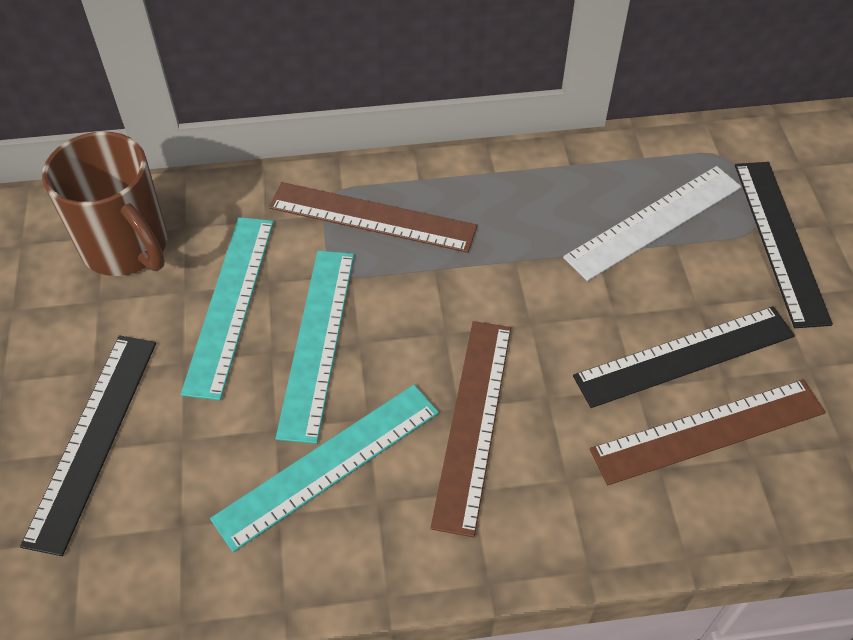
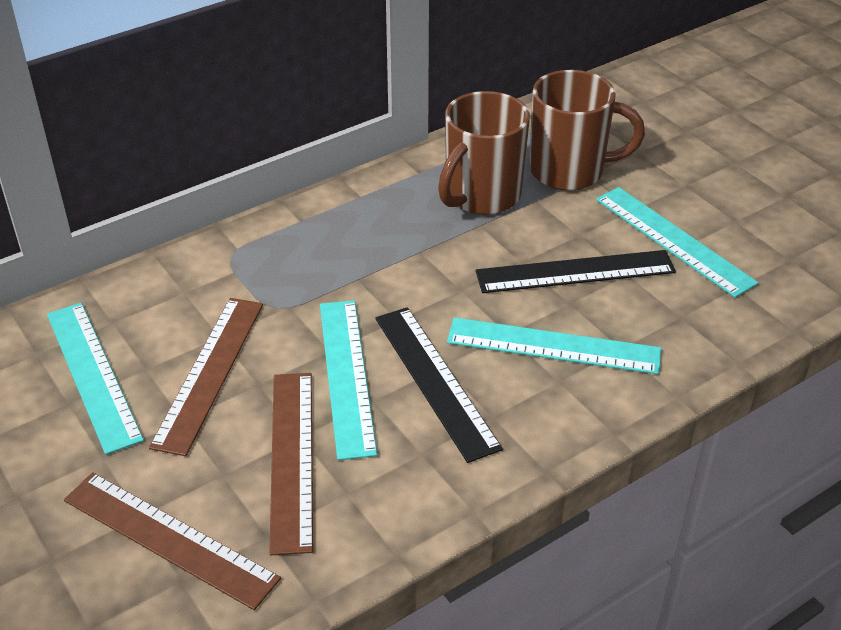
black ruler: 3 -> 2
brown mug: 1 -> 2
turquoise ruler: 3 -> 4
white ruler: 1 -> 0

